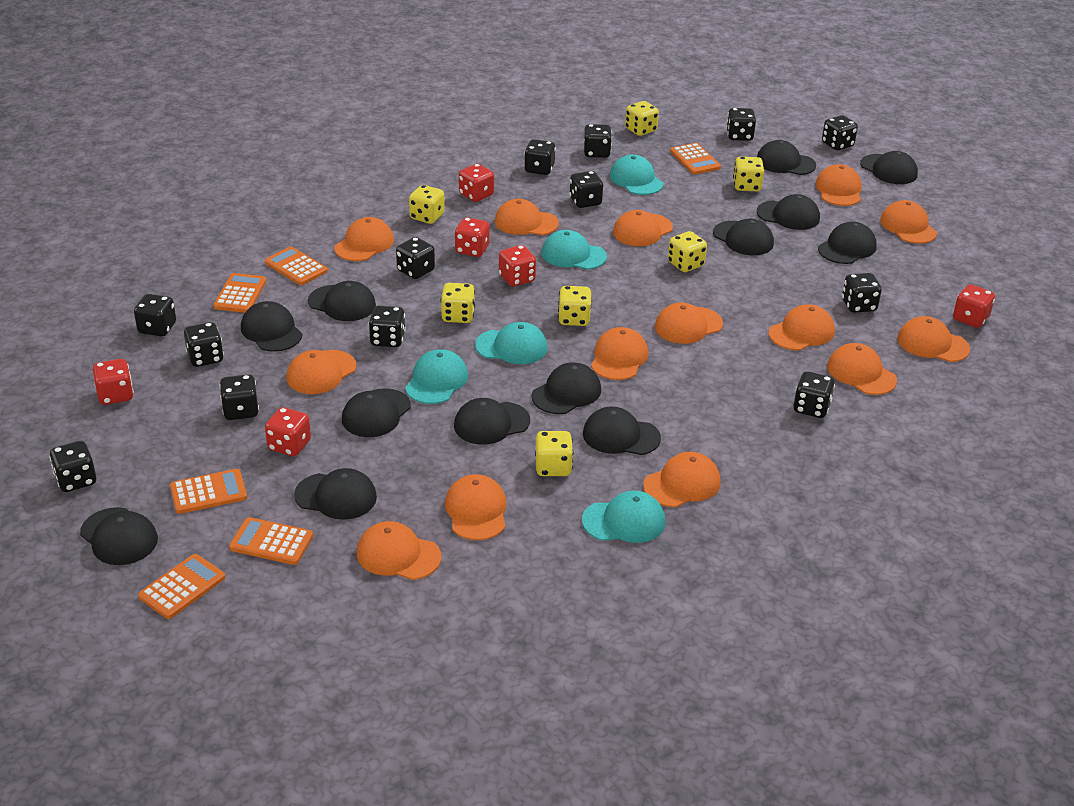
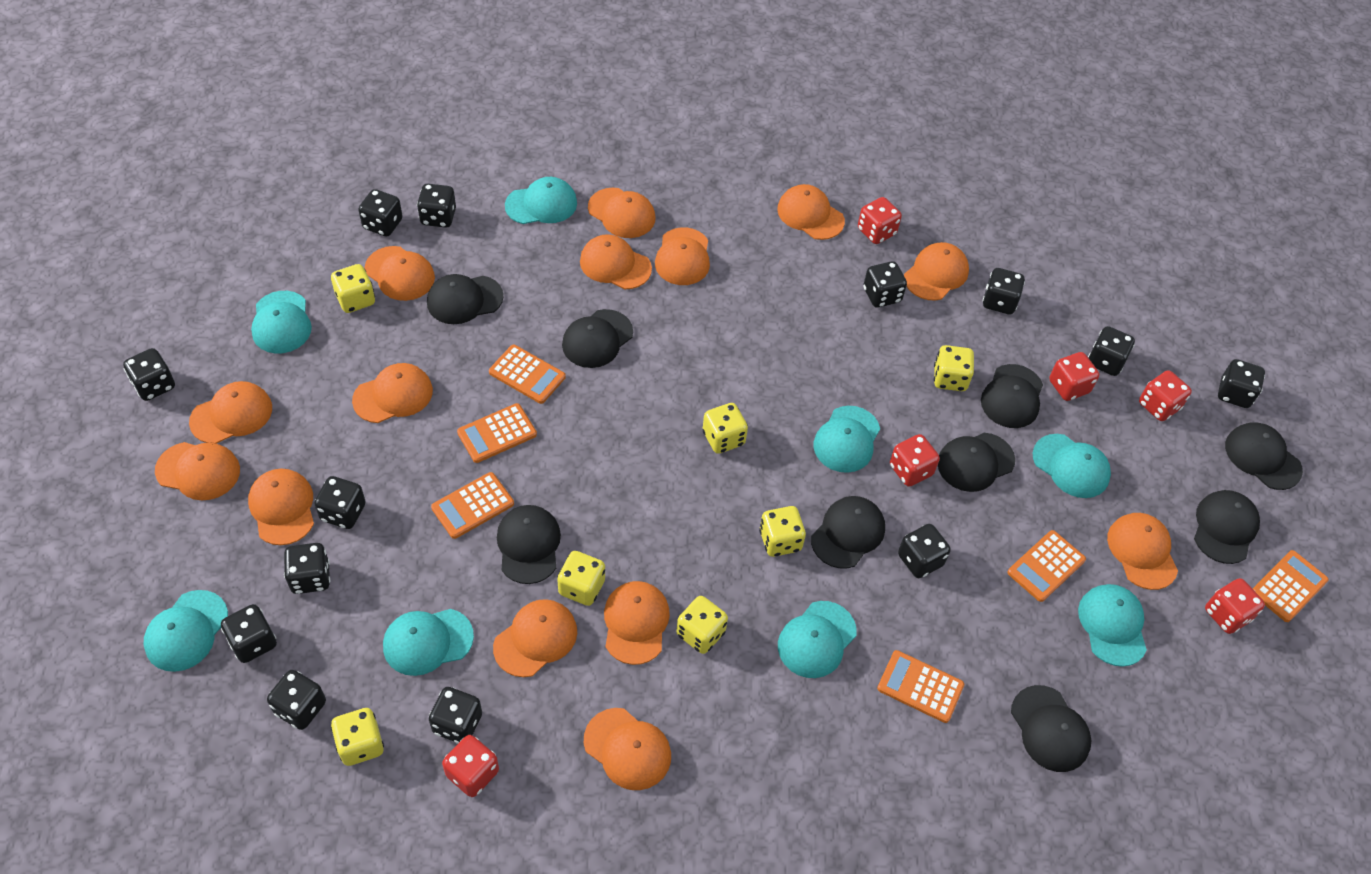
black cap: 13 -> 9
turquoise cap: 5 -> 8

